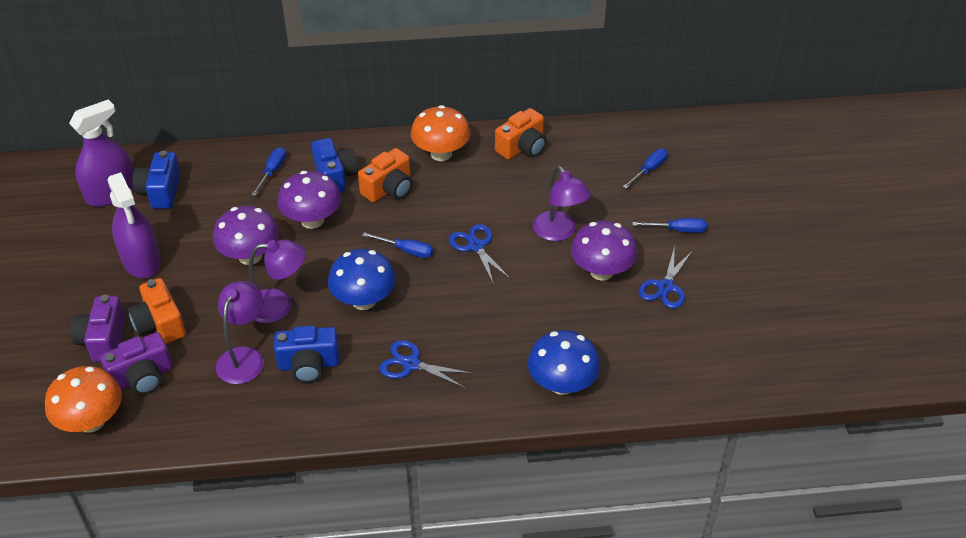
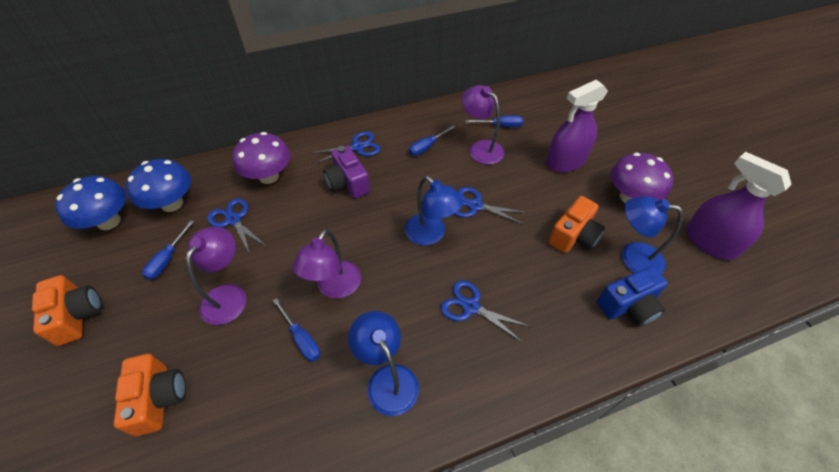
blue camera: 3 -> 1
blue lamp: 0 -> 3
blue scissors: 3 -> 4
orange mushroom: 2 -> 0
purple camera: 2 -> 1
purple mushroom: 3 -> 2

